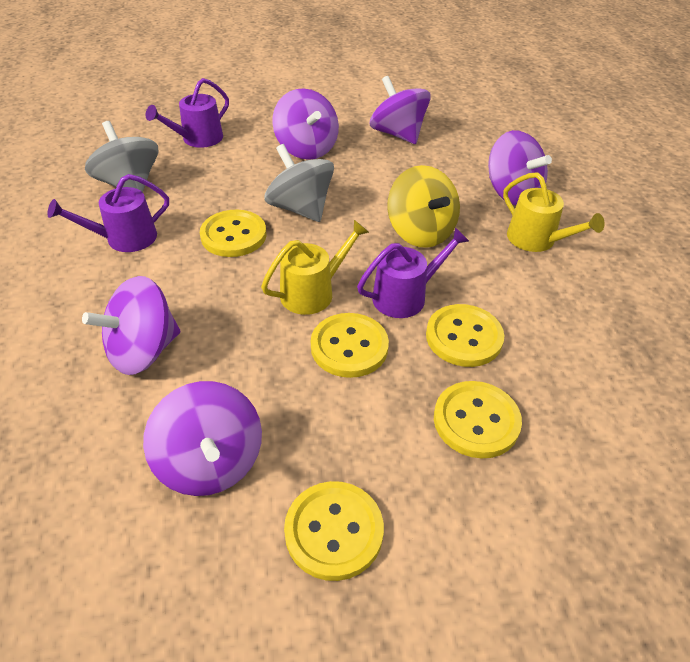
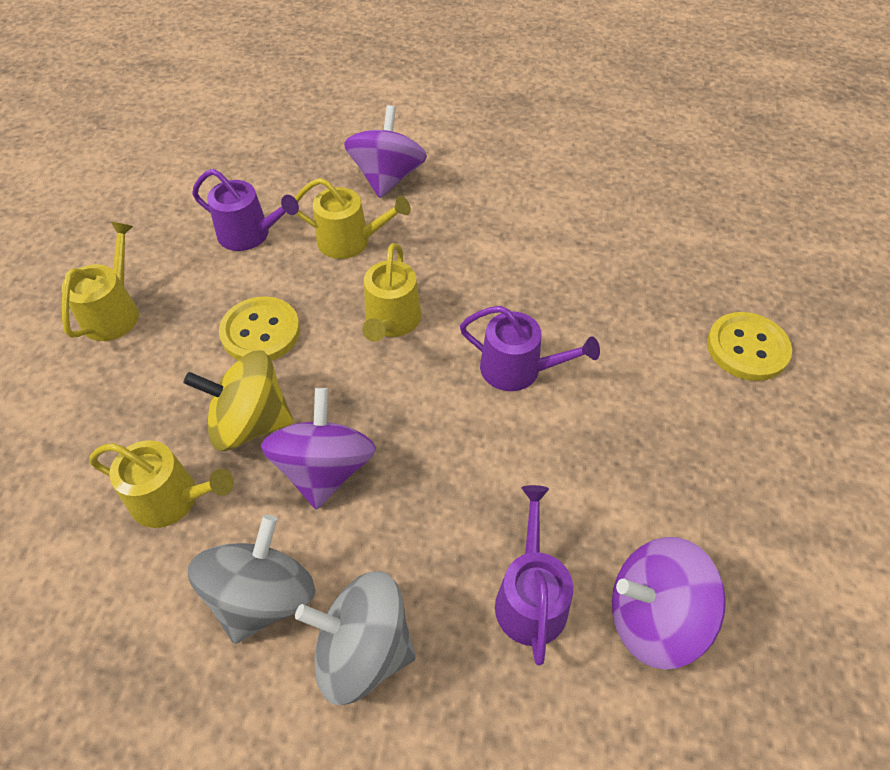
purple spinning top: 5 -> 3
yellow button: 5 -> 2
yellow watering can: 2 -> 4

